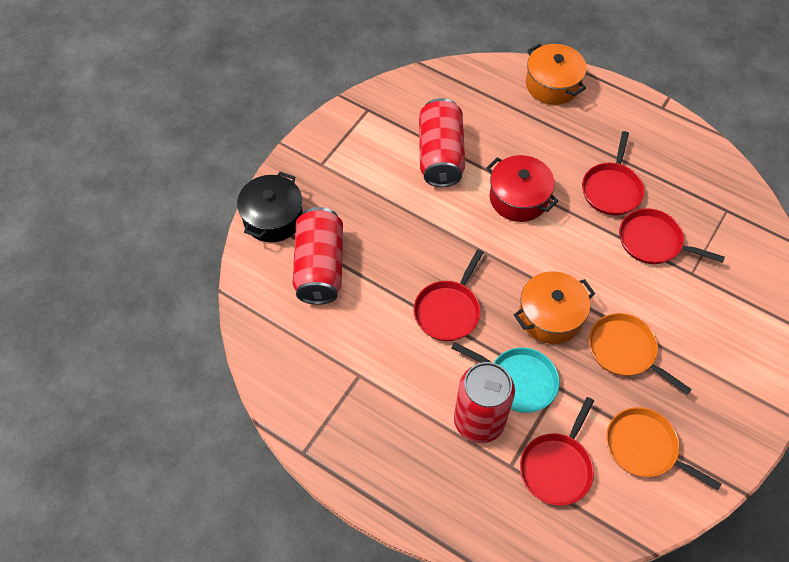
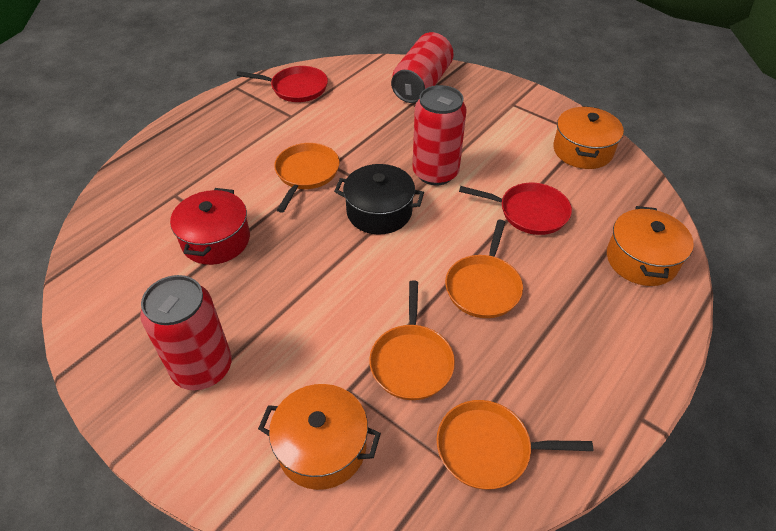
orange pan: 2 -> 4
orange pot: 2 -> 3
red pan: 4 -> 2
turquoise pan: 1 -> 0

